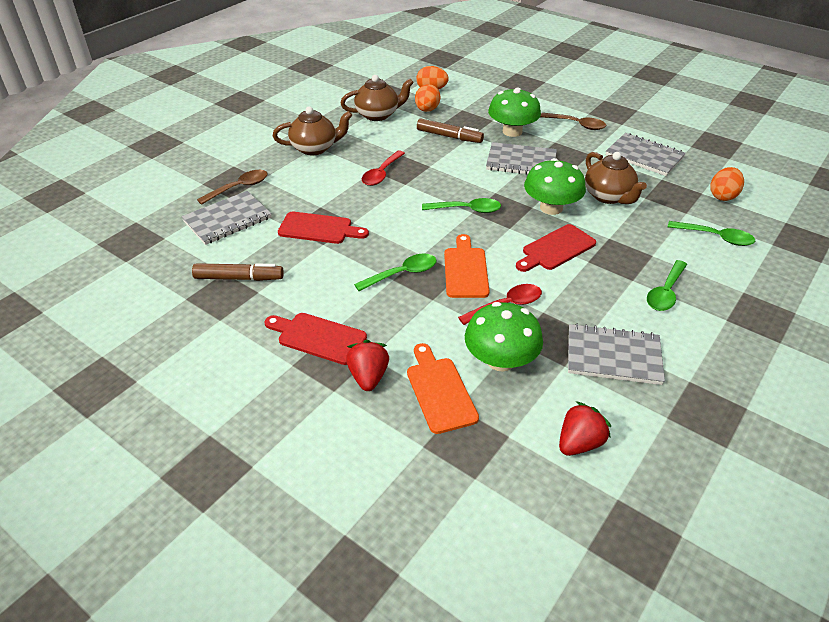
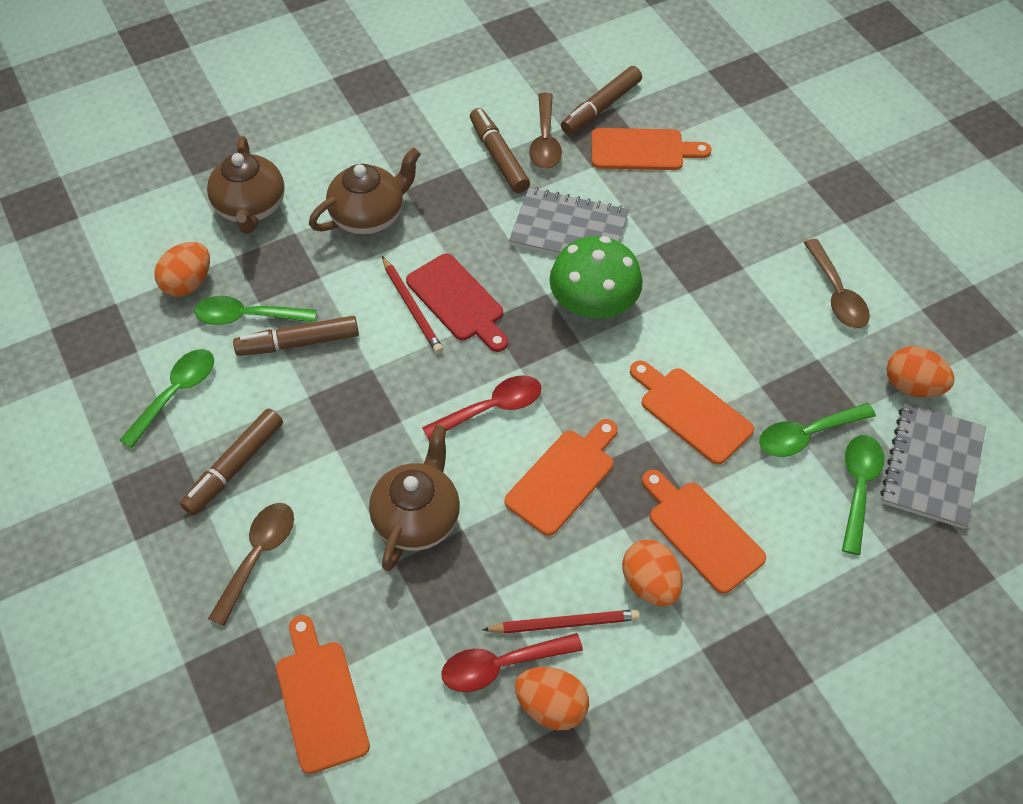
brown marker: 2 -> 4
brown spoon: 2 -> 3
green mushroom: 3 -> 1
grey notebook: 4 -> 2
orange cutting board: 2 -> 5
orange egg: 3 -> 4
red cutting board: 3 -> 1
red pencil: 0 -> 2
red strawberry: 2 -> 0

